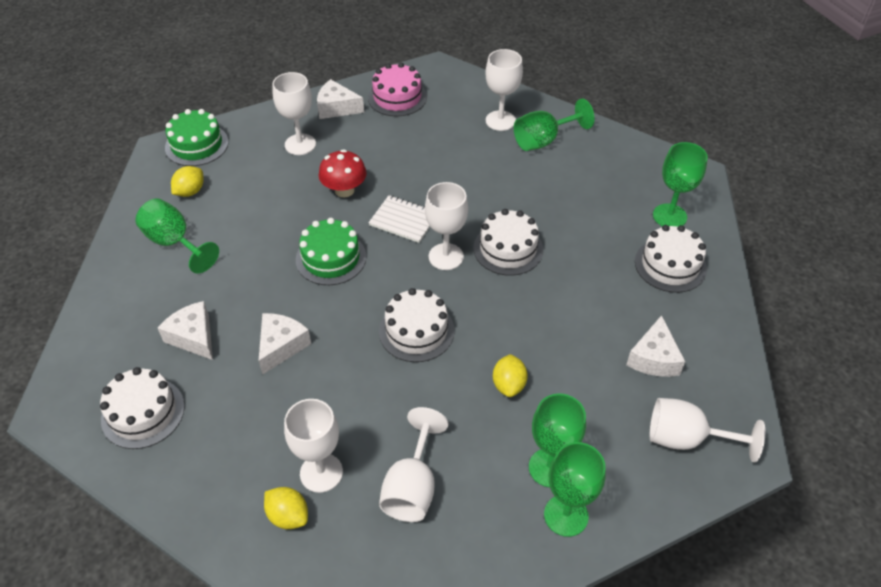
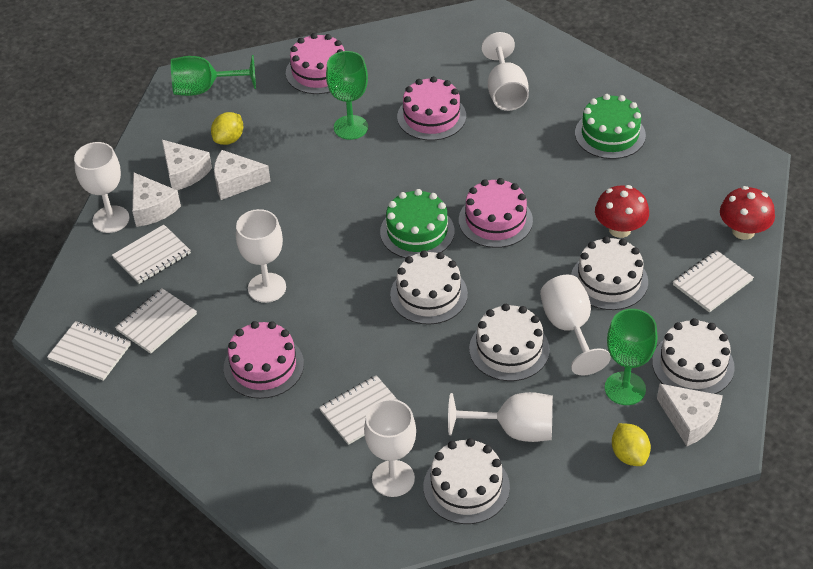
green goblet: 5 -> 3
pink cake: 1 -> 4
red mushroom: 1 -> 2
white cake: 4 -> 5
white notebook: 1 -> 5
yellow lemon: 3 -> 2

